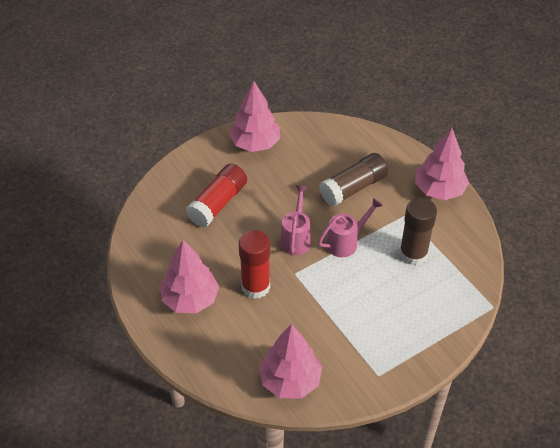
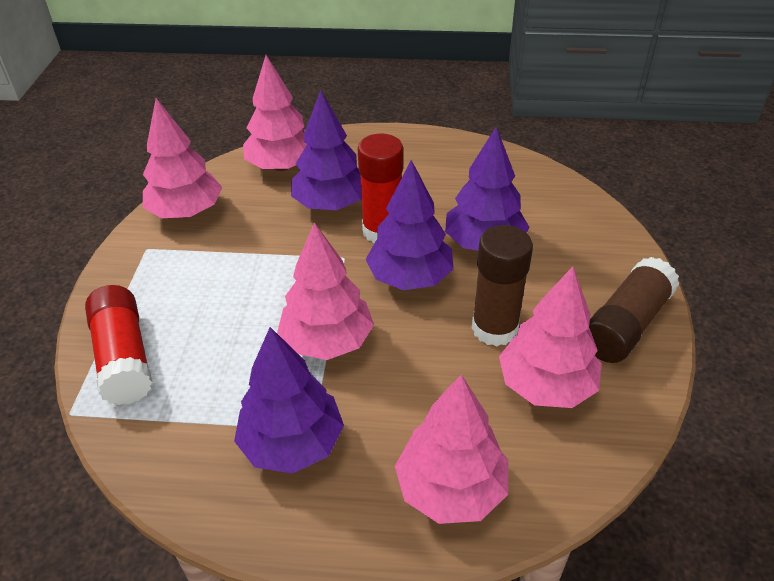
pink tree: 4 -> 5
pink watering can: 2 -> 0
purple tree: 0 -> 4

